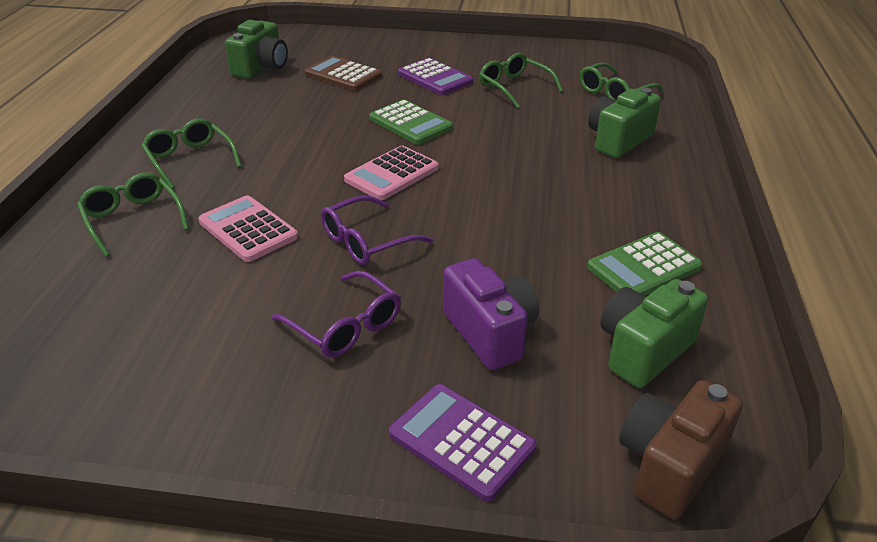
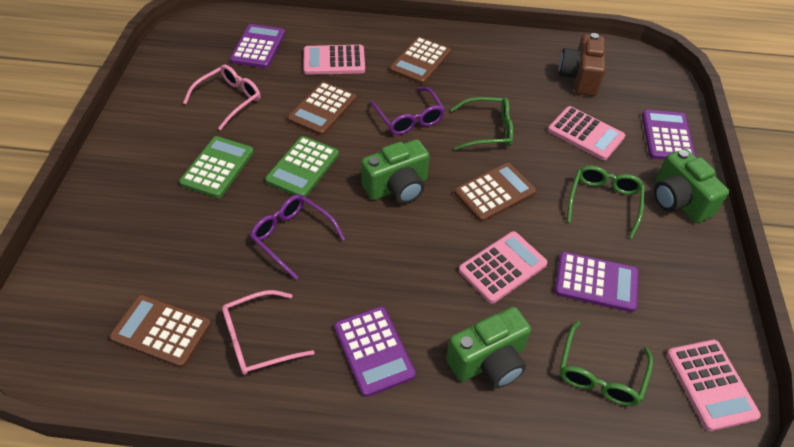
brown calculator: 1 -> 4
green glasses: 4 -> 3
pink calculator: 2 -> 4
pink glasses: 0 -> 2
purple calculator: 2 -> 4
purple camera: 1 -> 0

